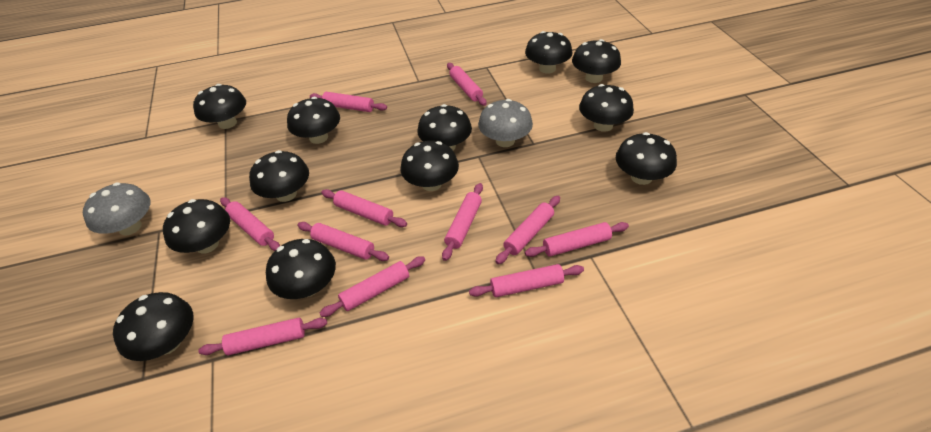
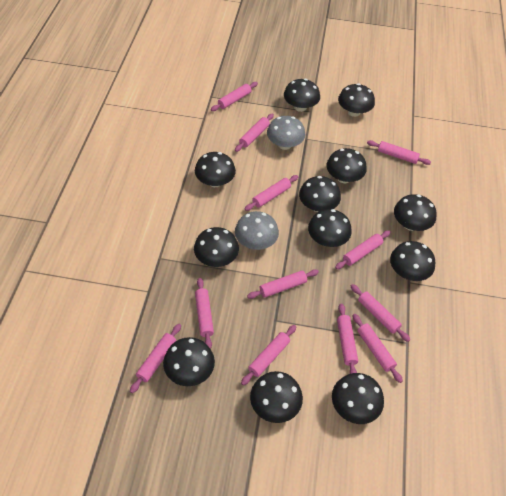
pink rolling pin: 11 -> 12

